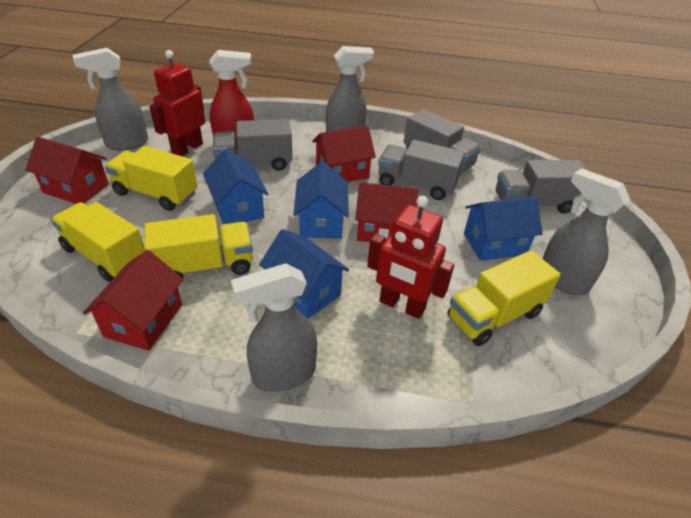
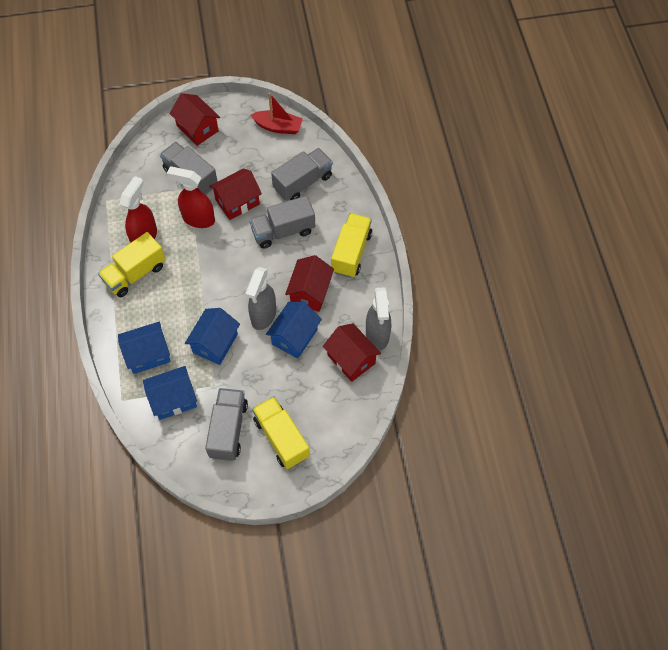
grey spray bottle: 4 -> 2
red boat: 0 -> 1
red robot: 2 -> 0
red spray bottle: 1 -> 2
yellow truck: 4 -> 3

